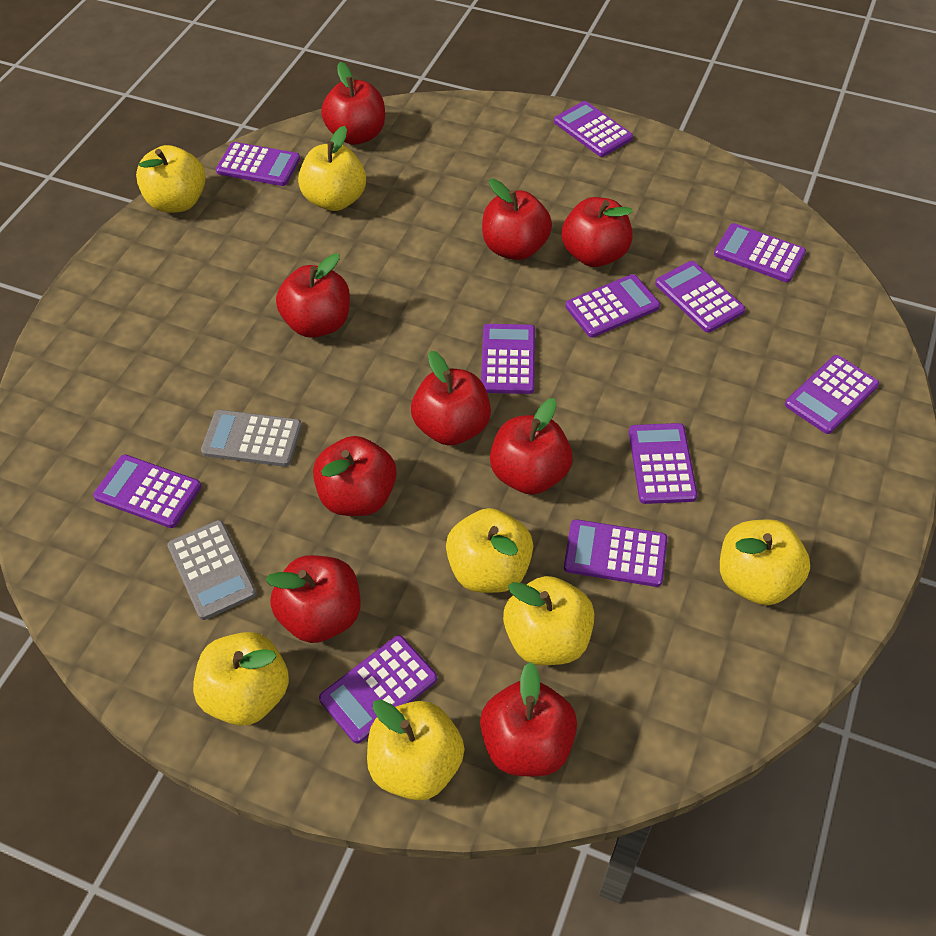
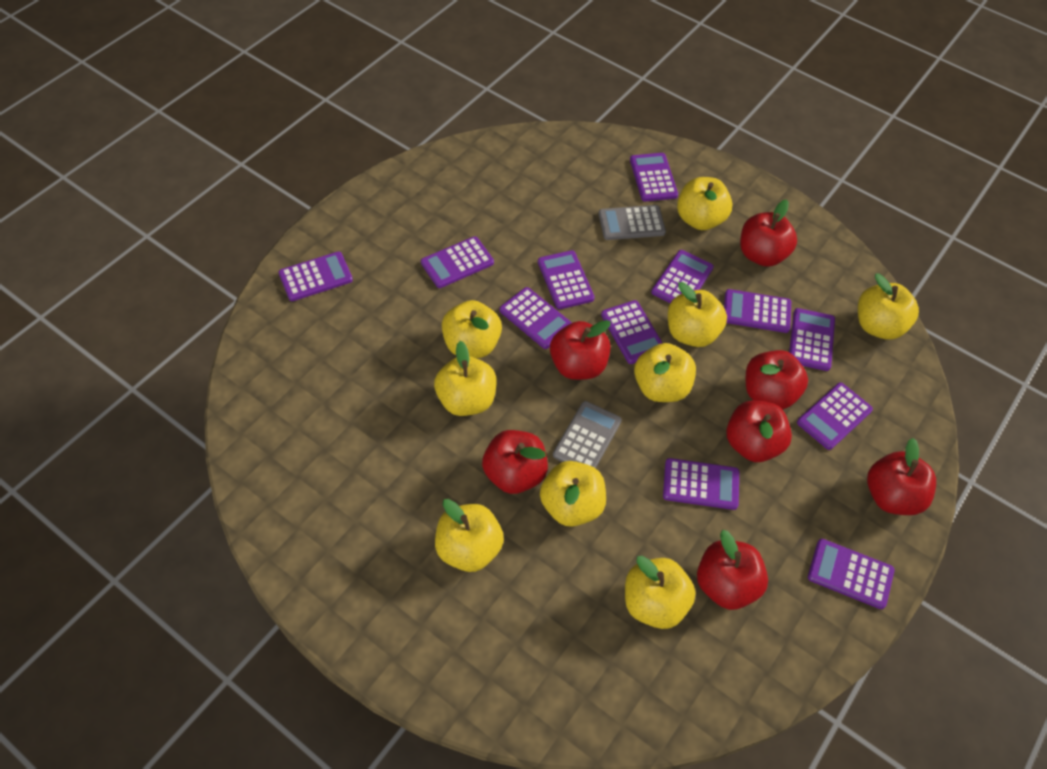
purple calculator: 11 -> 12
red apple: 9 -> 7
yellow apple: 7 -> 9

